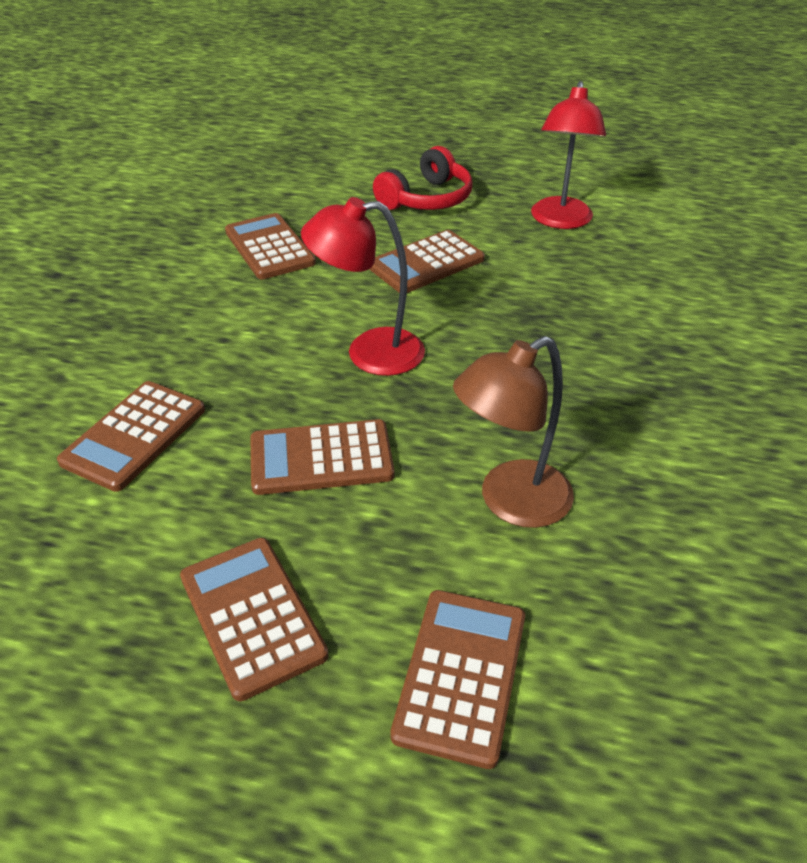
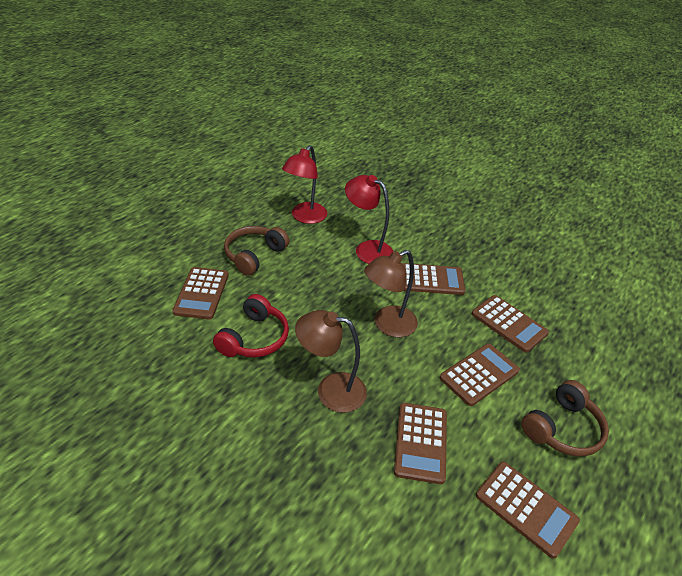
brown headphones: 0 -> 2
brown lamp: 1 -> 2

